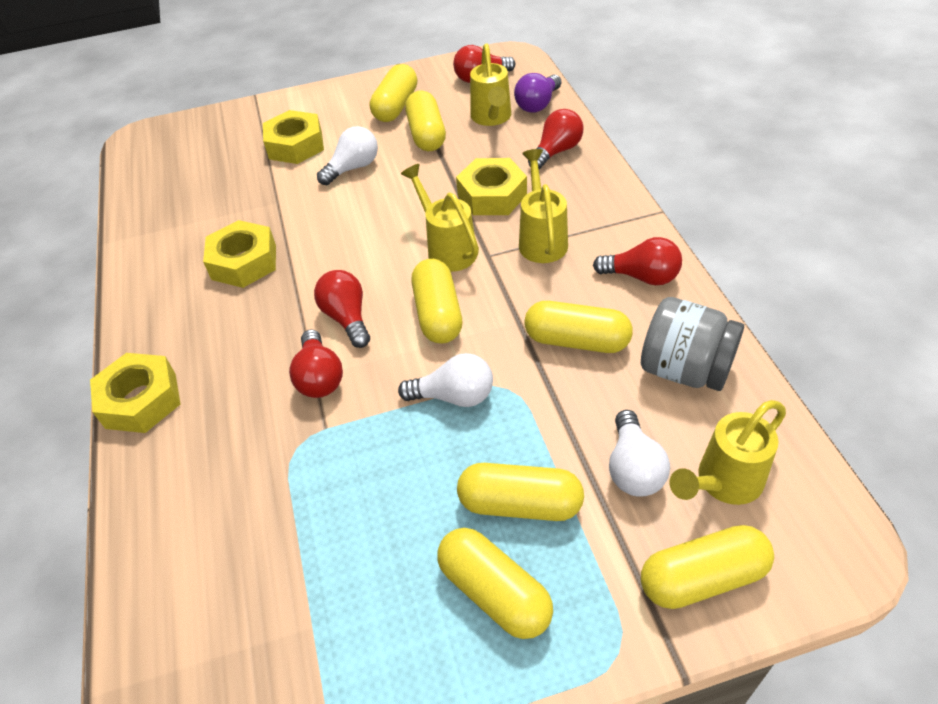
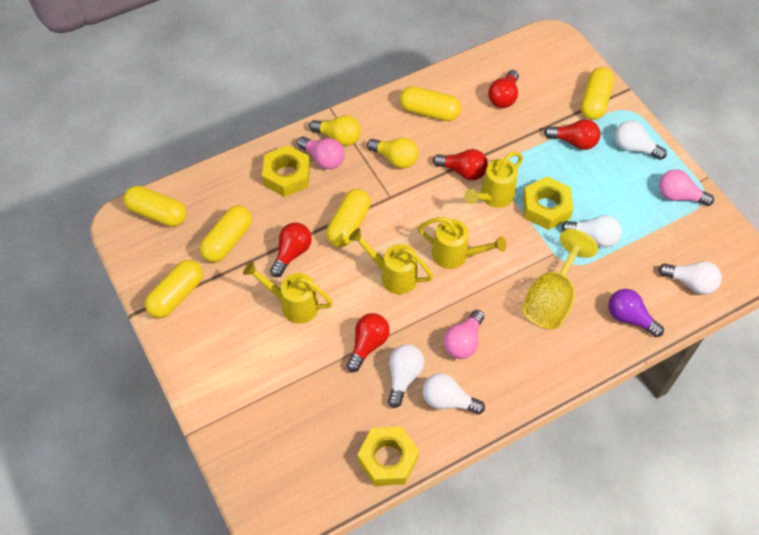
grey jar: 1 -> 0
pink light bulb: 0 -> 3
white light bulb: 3 -> 5
yellow capsule: 7 -> 6
yellow goblet: 0 -> 1
yellow light bulb: 0 -> 2
yellow nut: 4 -> 3

